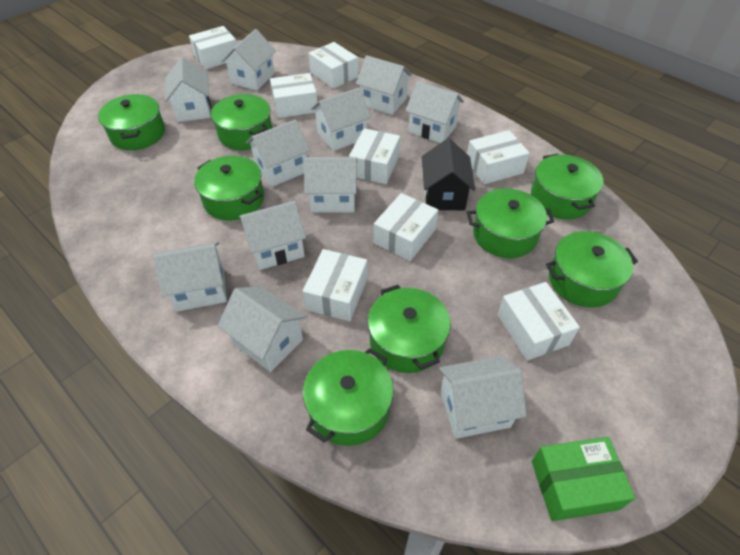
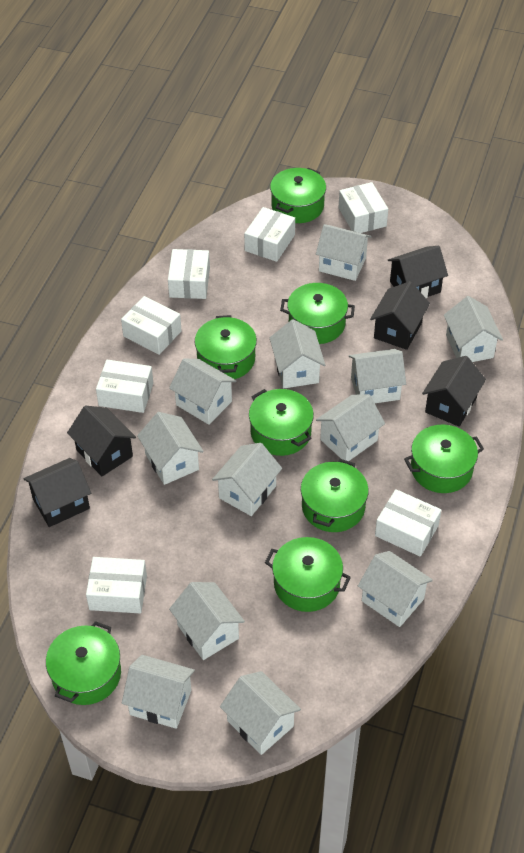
black house: 1 -> 5
green box: 1 -> 0
white box: 8 -> 7
white house: 11 -> 12

